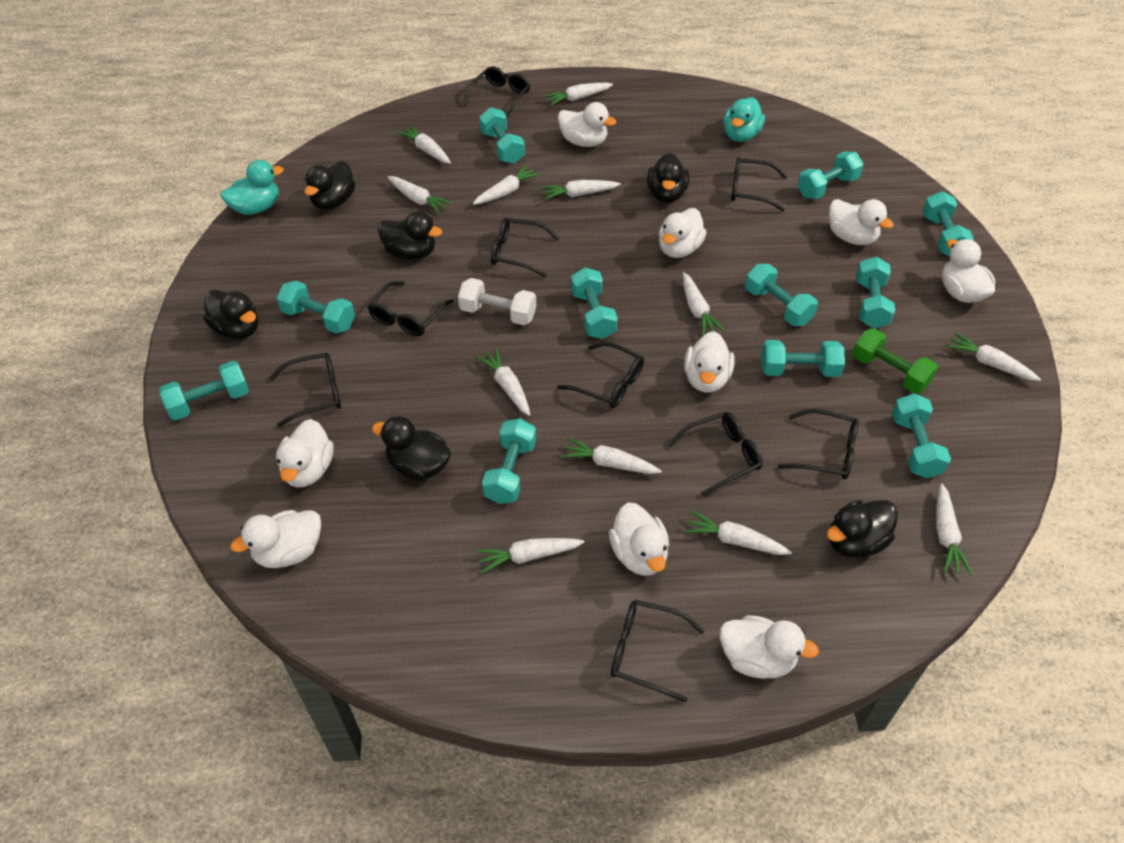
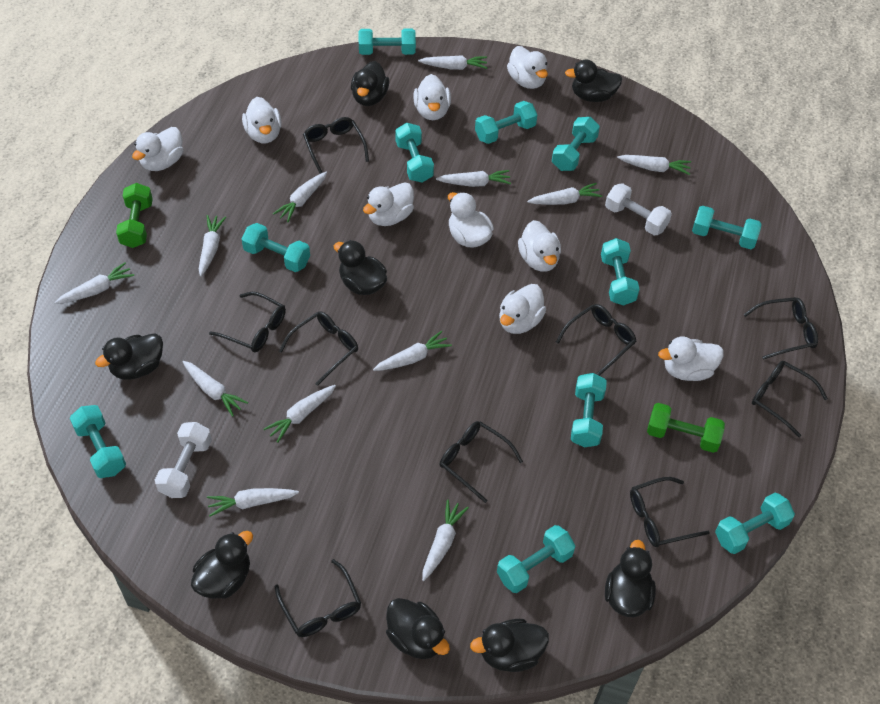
black duck: 6 -> 8
green dumbbell: 1 -> 2
turquoise duck: 2 -> 0
white dumbbell: 1 -> 2

